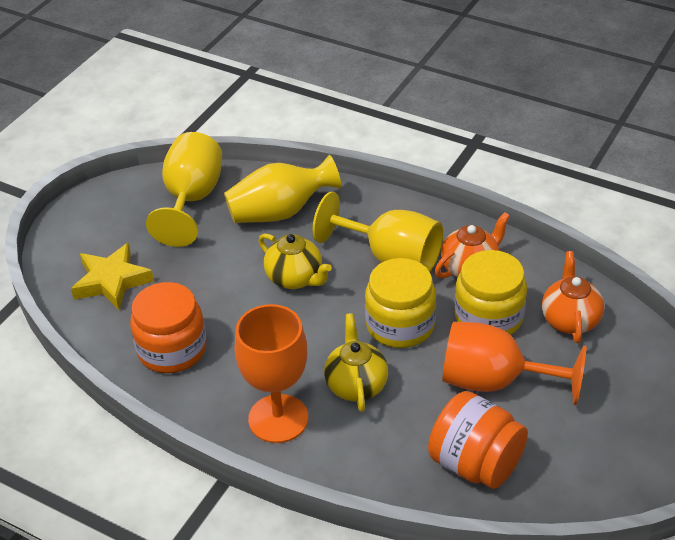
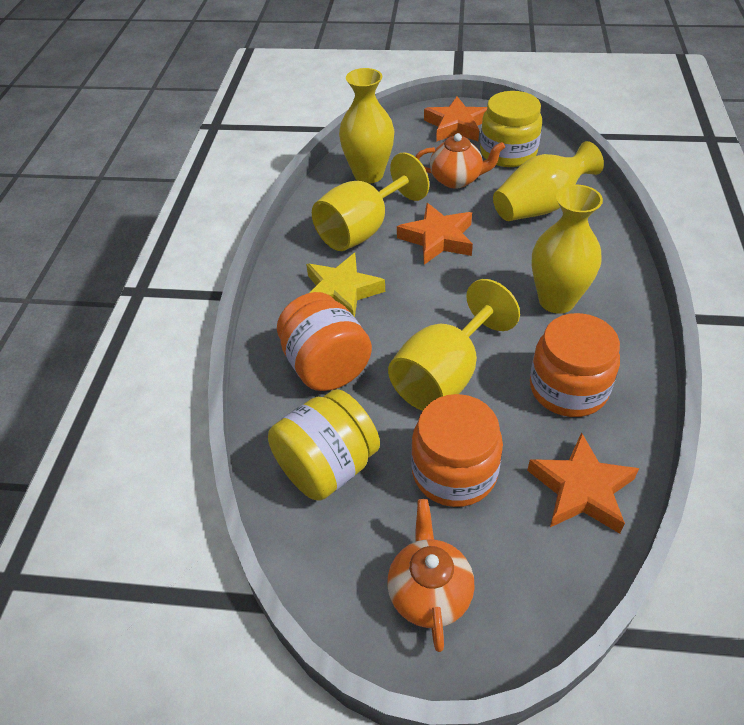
orange goblet: 2 -> 0
orange jar: 2 -> 3
orange star: 0 -> 3
yellow teapot: 2 -> 0
yellow vase: 1 -> 3

